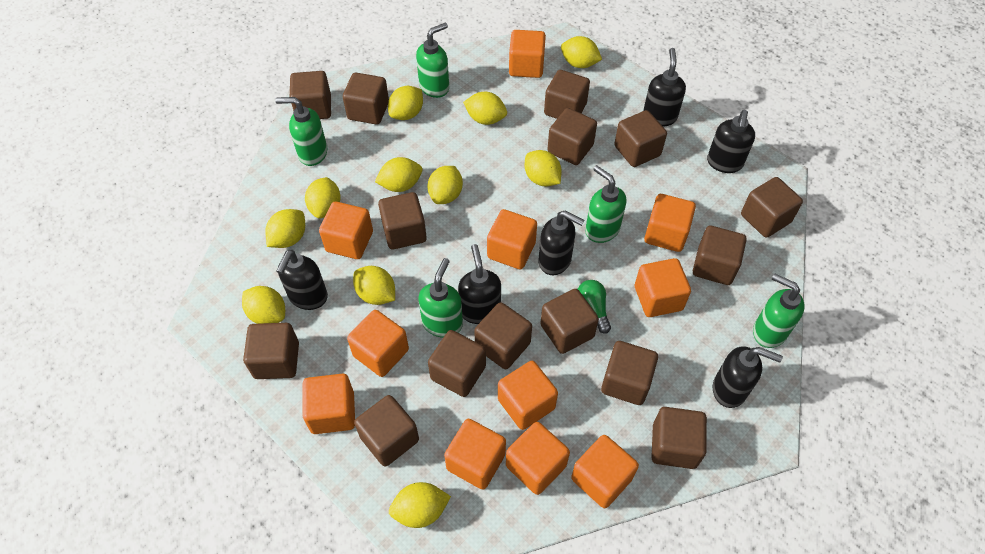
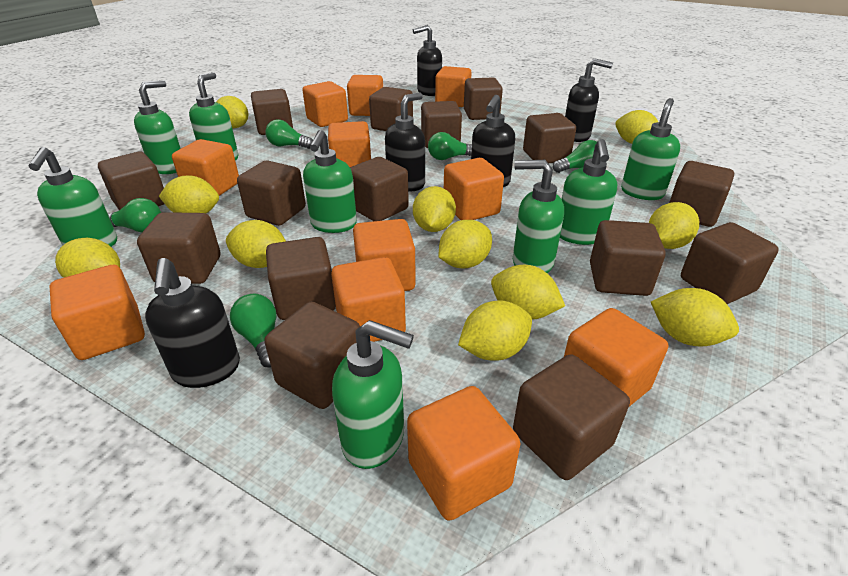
black soap dispenser: 6 -> 5
green light bulb: 1 -> 5
green soap dispenser: 5 -> 8

